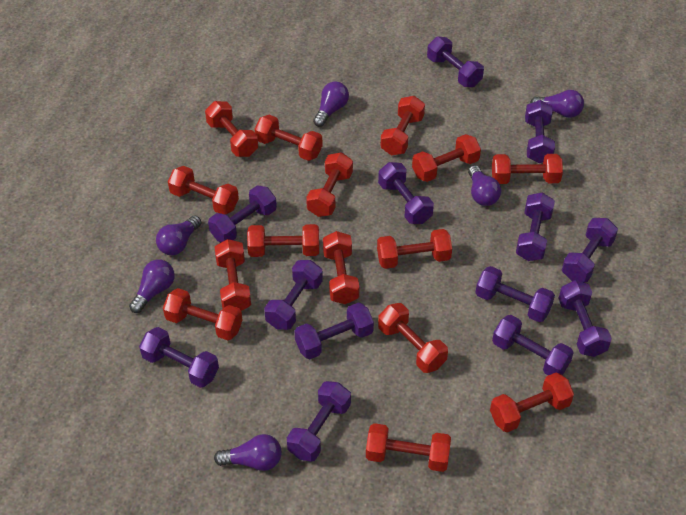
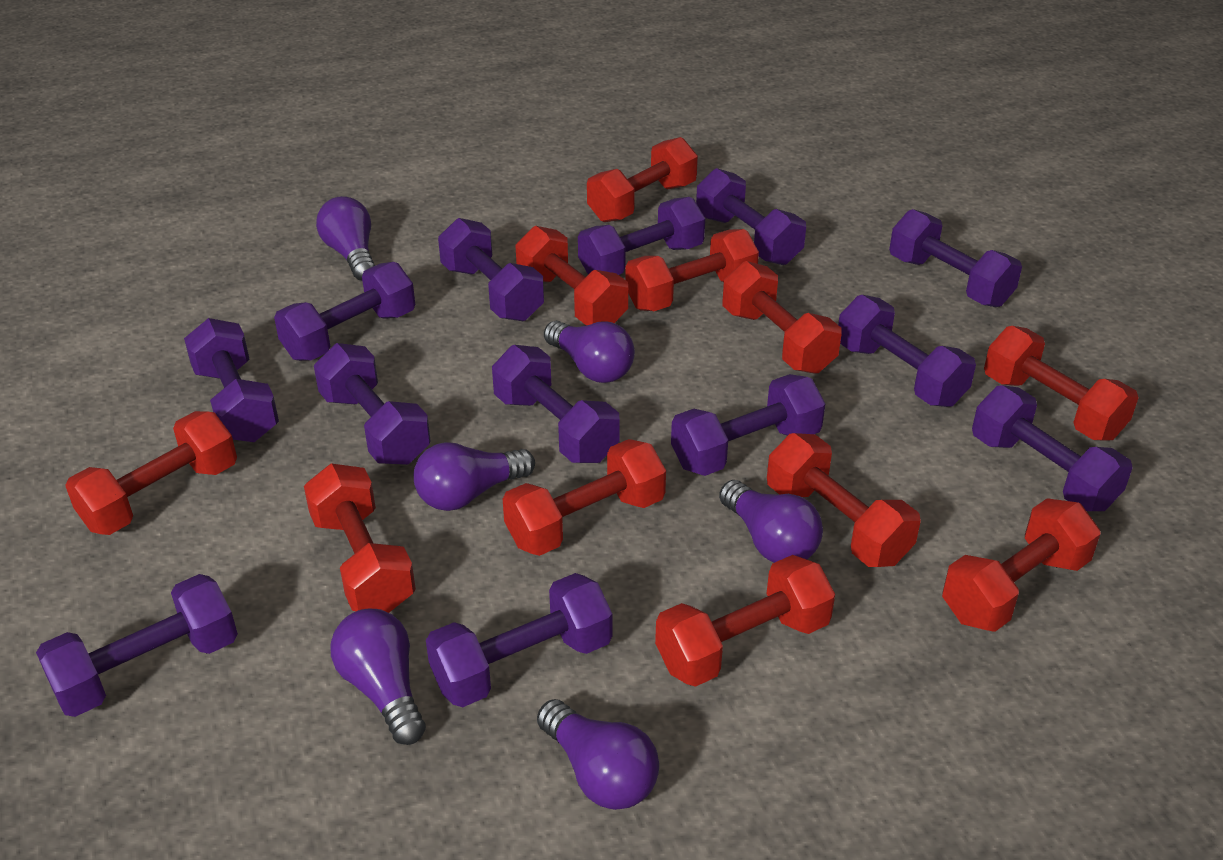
red dumbbell: 15 -> 11

